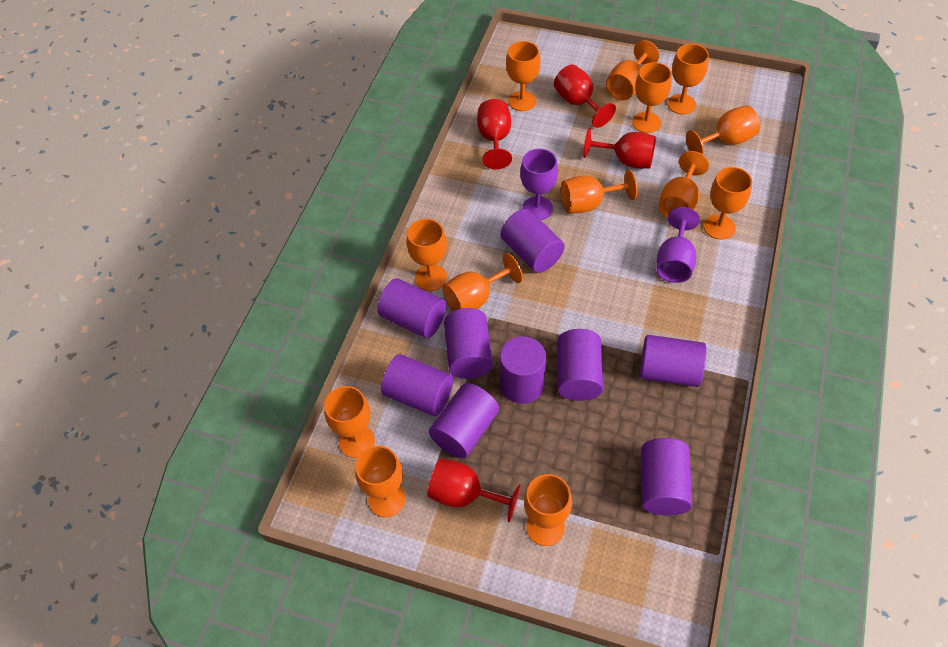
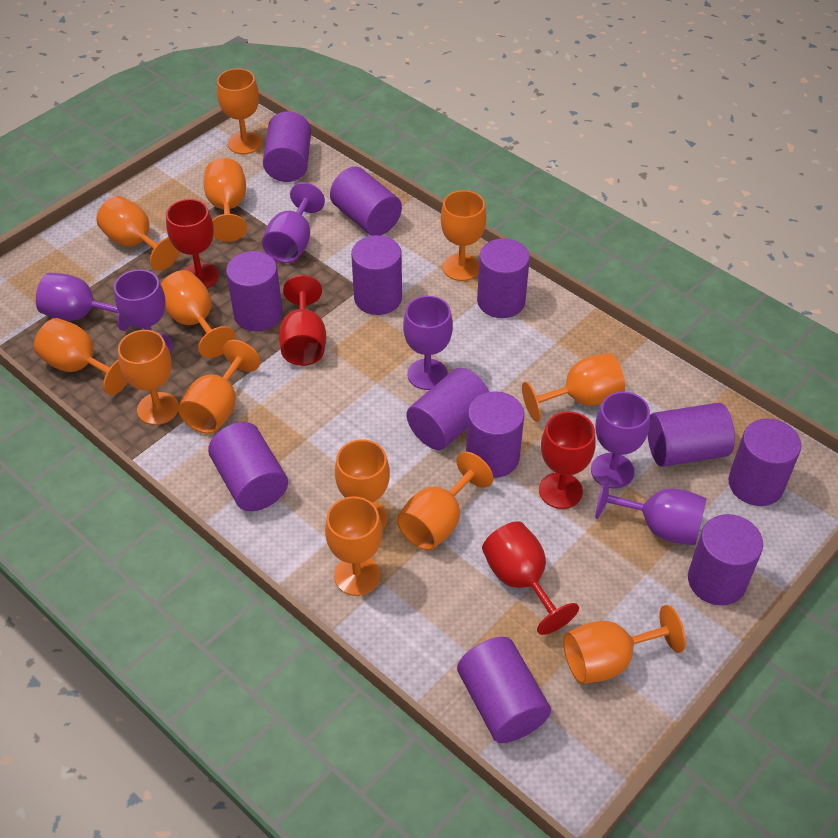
purple cylinder: 9 -> 12
purple goblet: 2 -> 6

